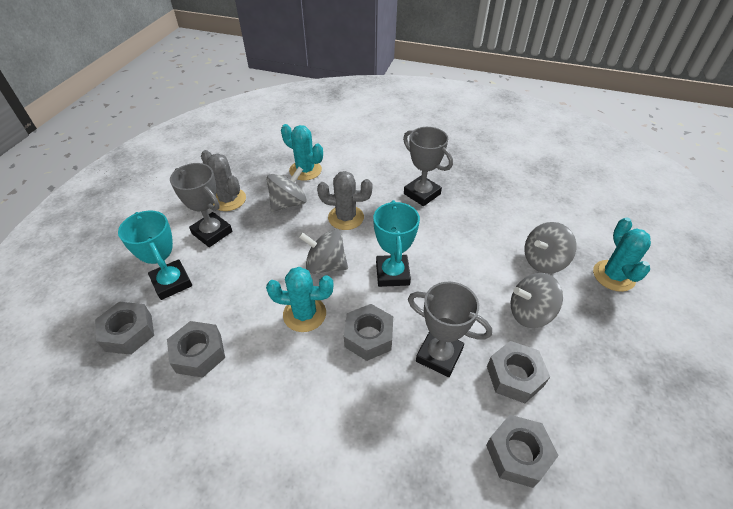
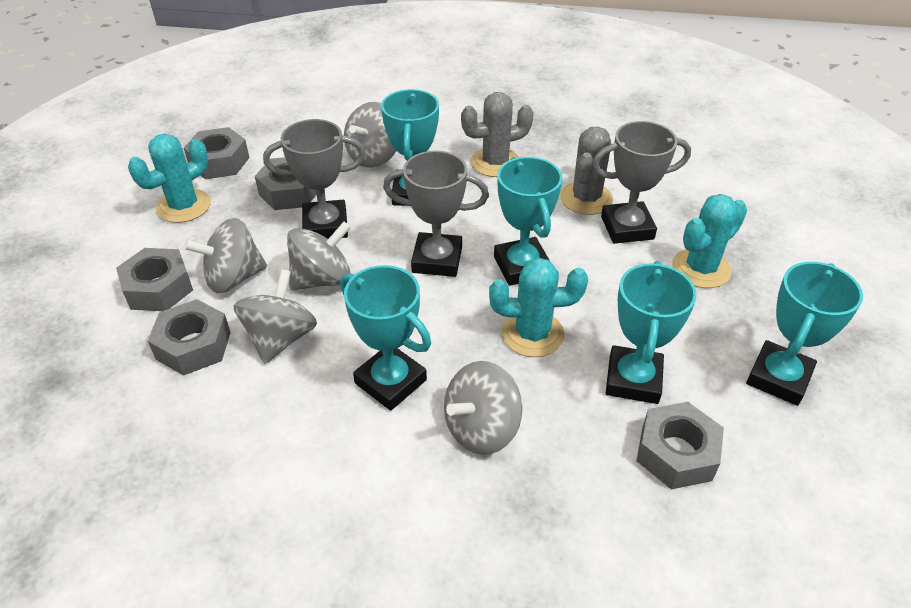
grey spinning top: 4 -> 5
turquoise trophy: 2 -> 5

